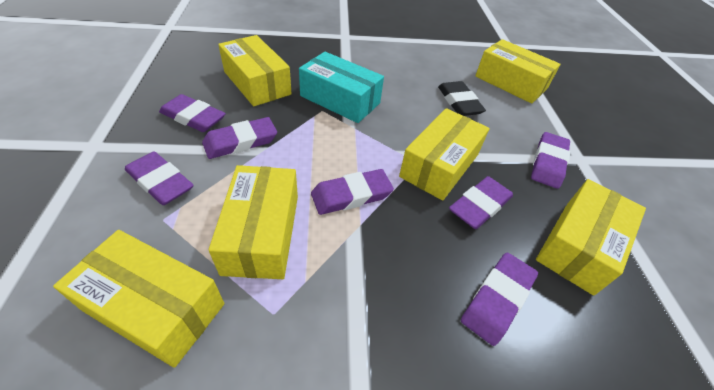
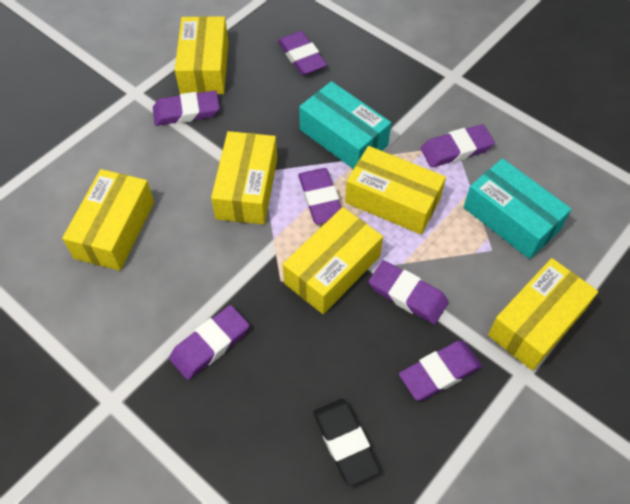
turquoise box: 1 -> 2

